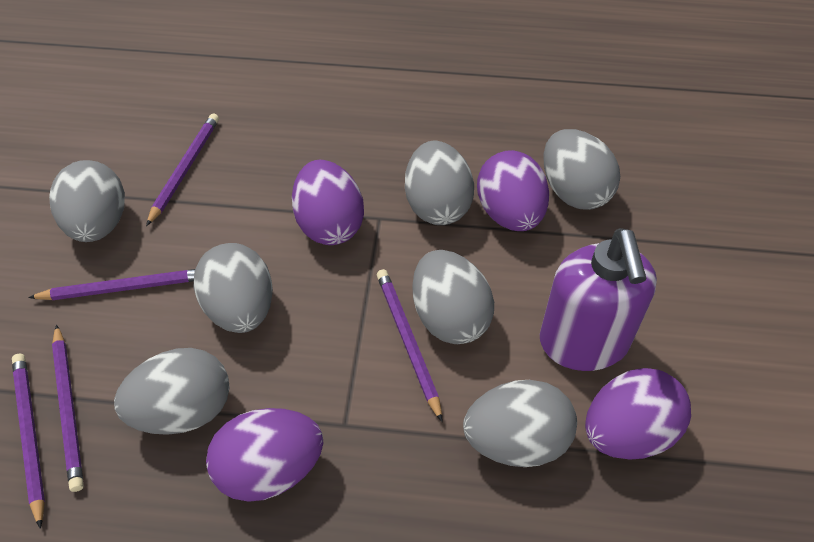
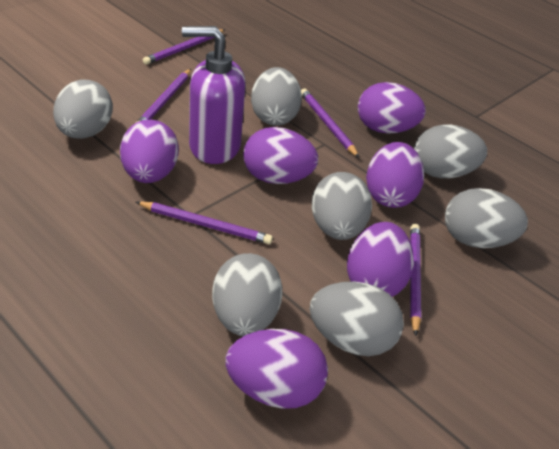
purple egg: 4 -> 6

